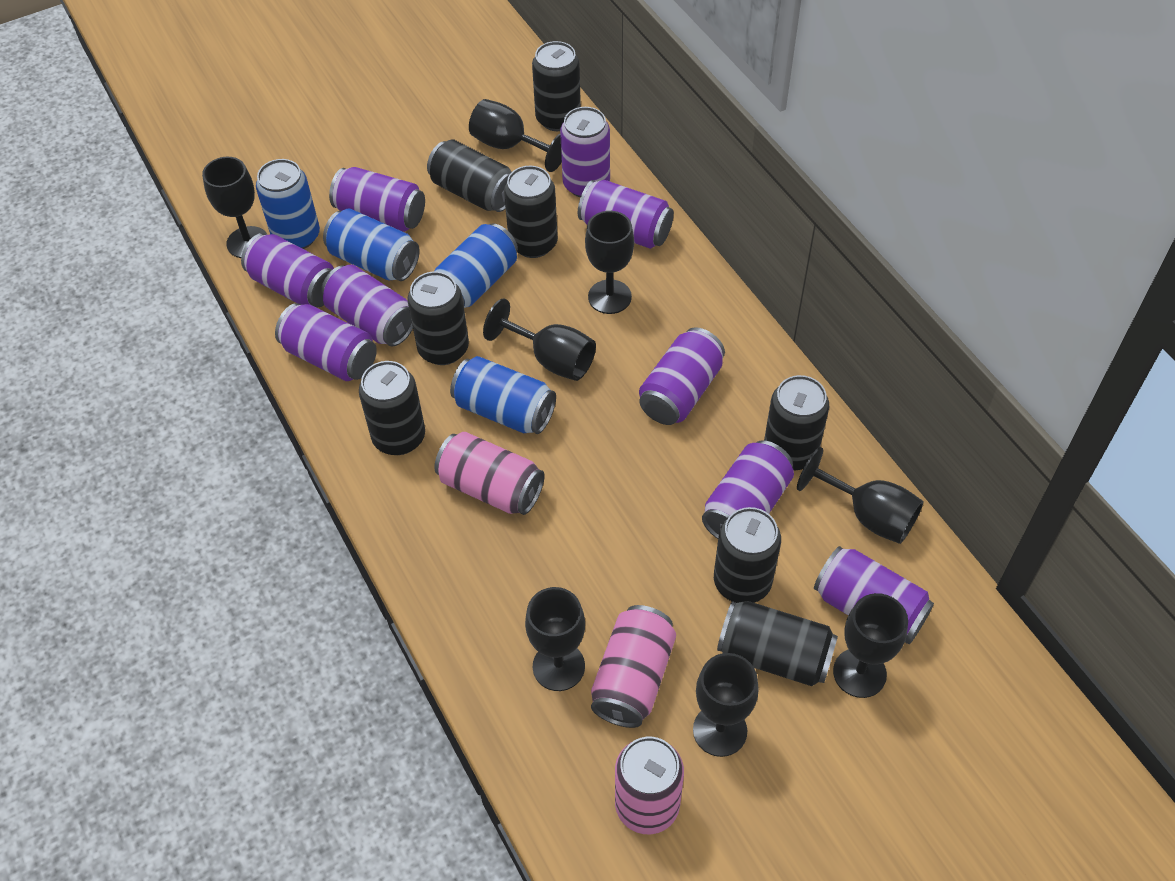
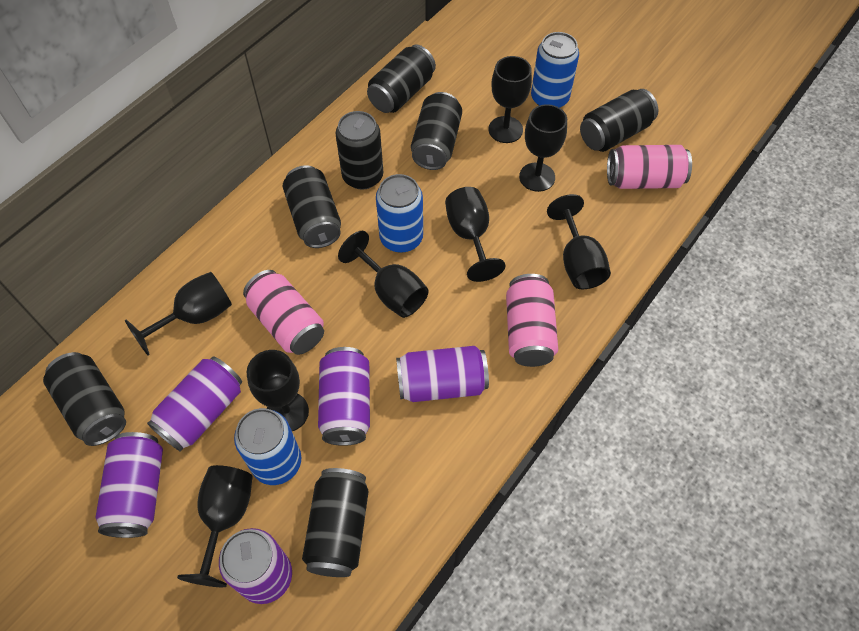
black can: 8 -> 7
blue can: 4 -> 3
purple can: 9 -> 5

